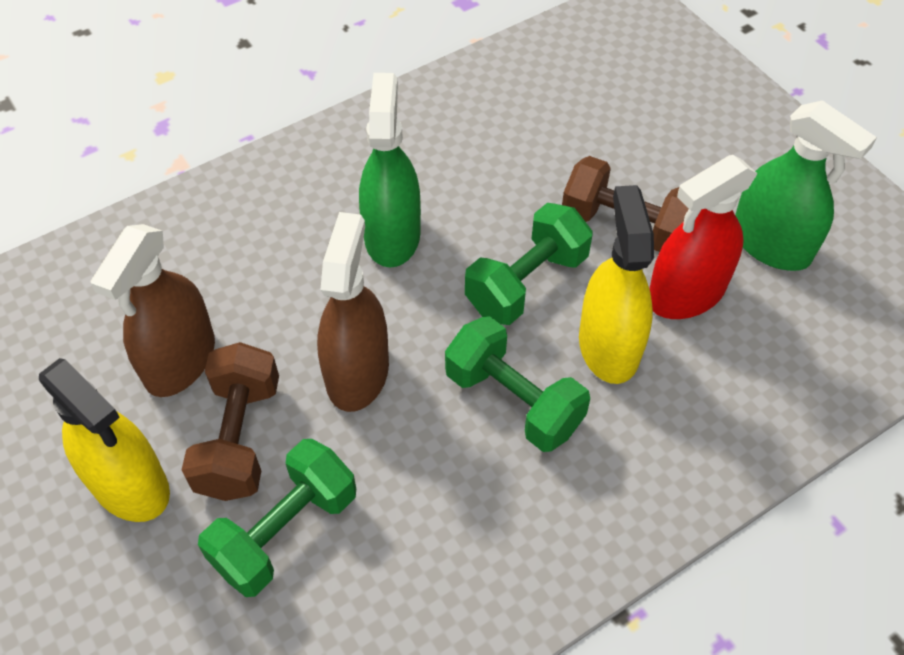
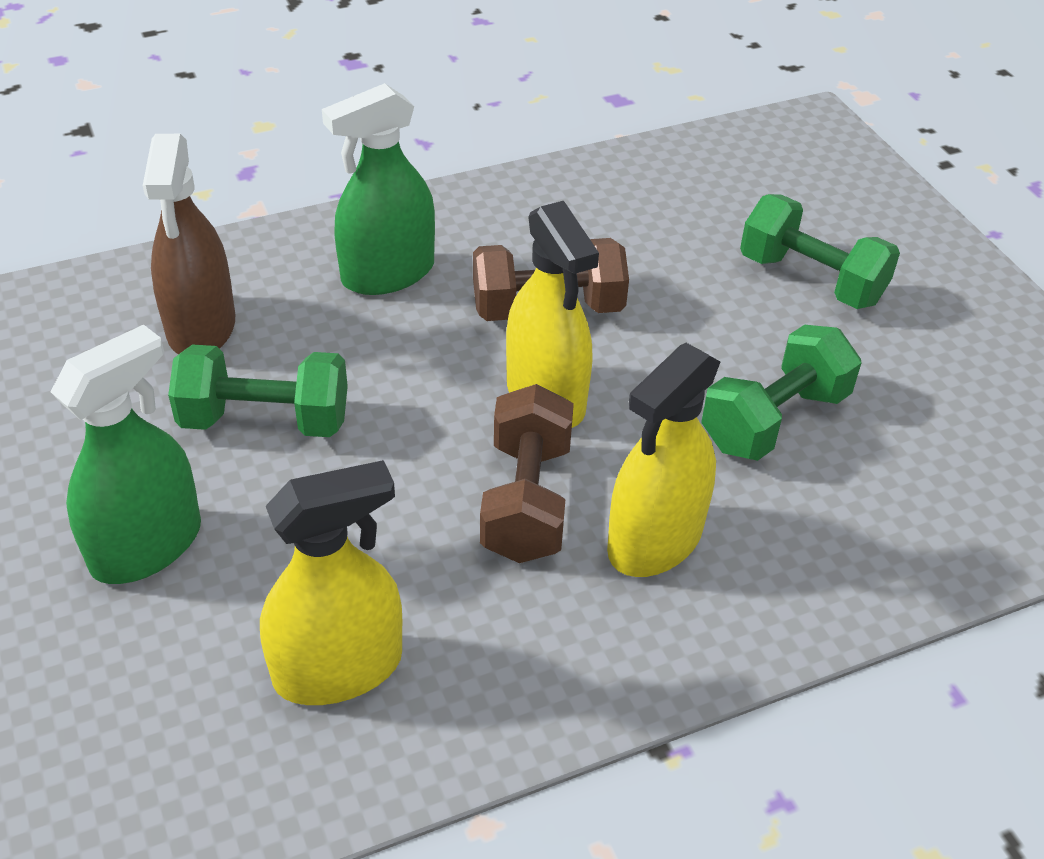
brown spray bottle: 2 -> 1
red spray bottle: 1 -> 0
yellow spray bottle: 2 -> 3

